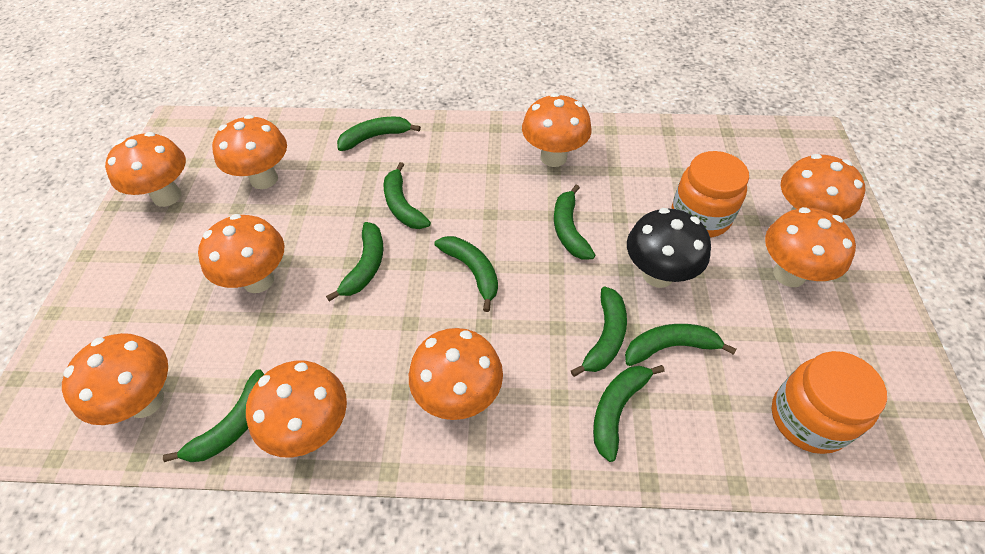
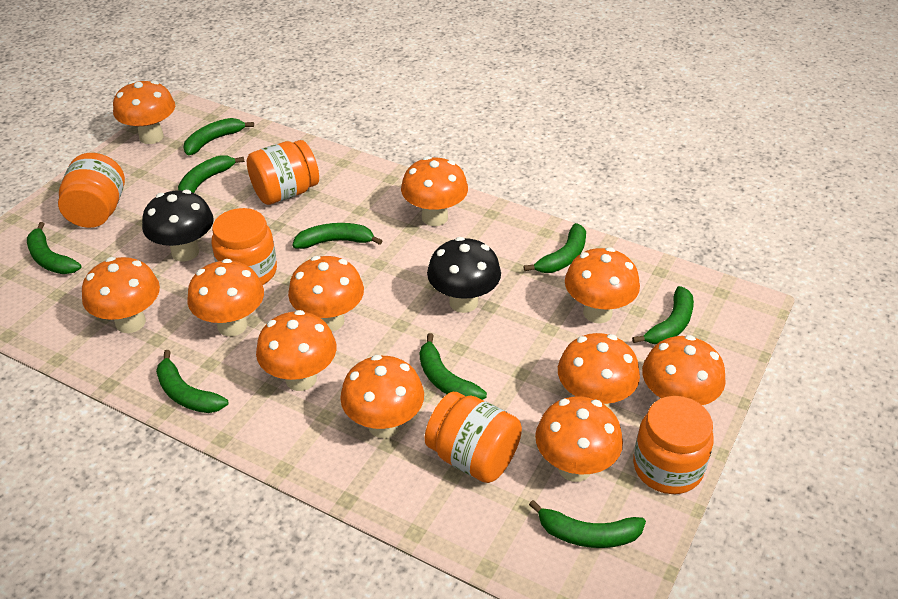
black mushroom: 1 -> 2
orange jar: 2 -> 5
orange mushroom: 9 -> 11

